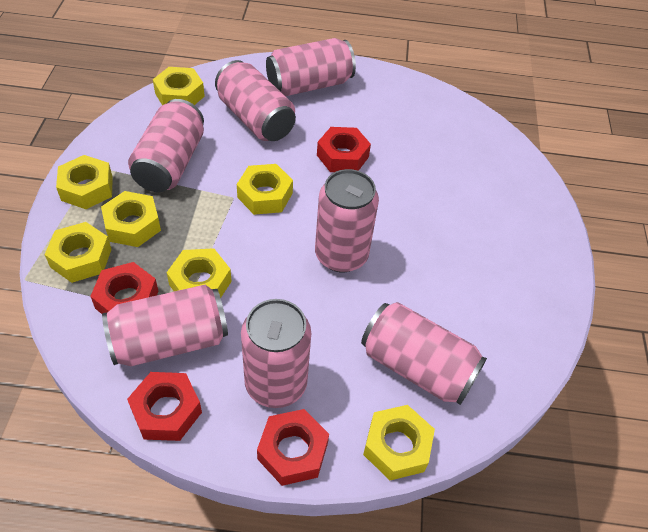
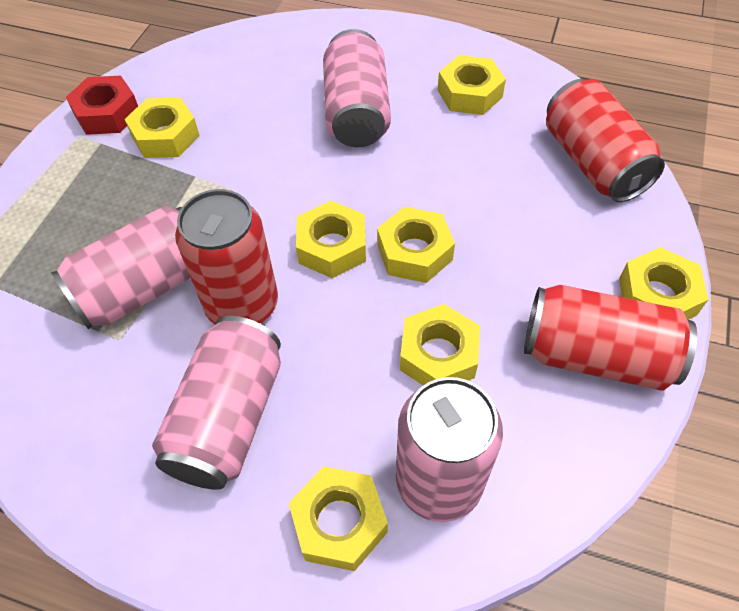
pink can: 7 -> 4
red can: 0 -> 3
red nut: 4 -> 1

